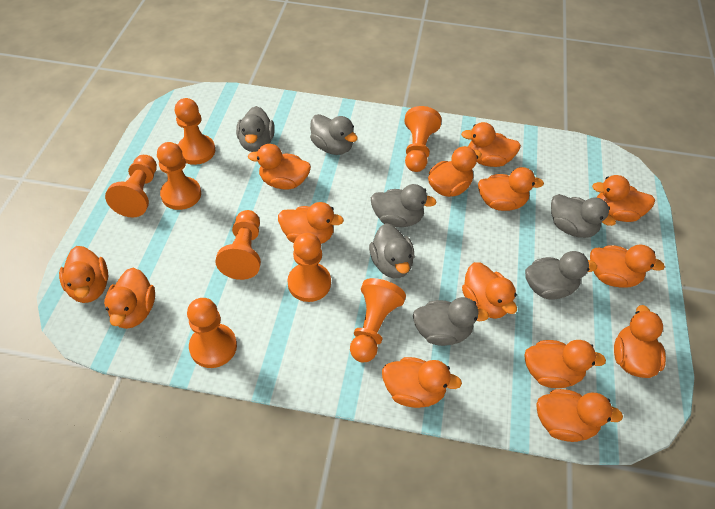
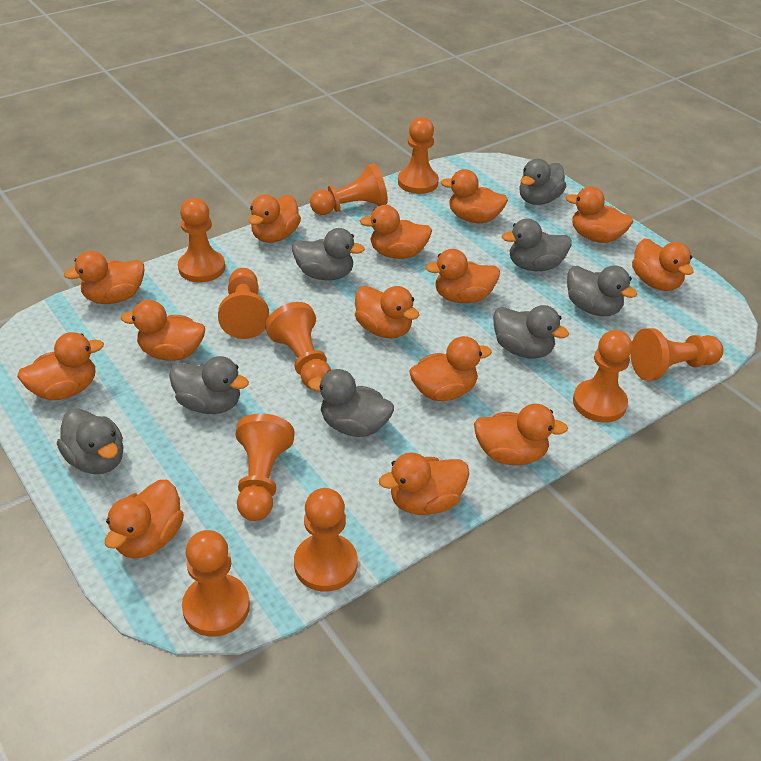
grey duck: 7 -> 8
orange pawn: 8 -> 10

